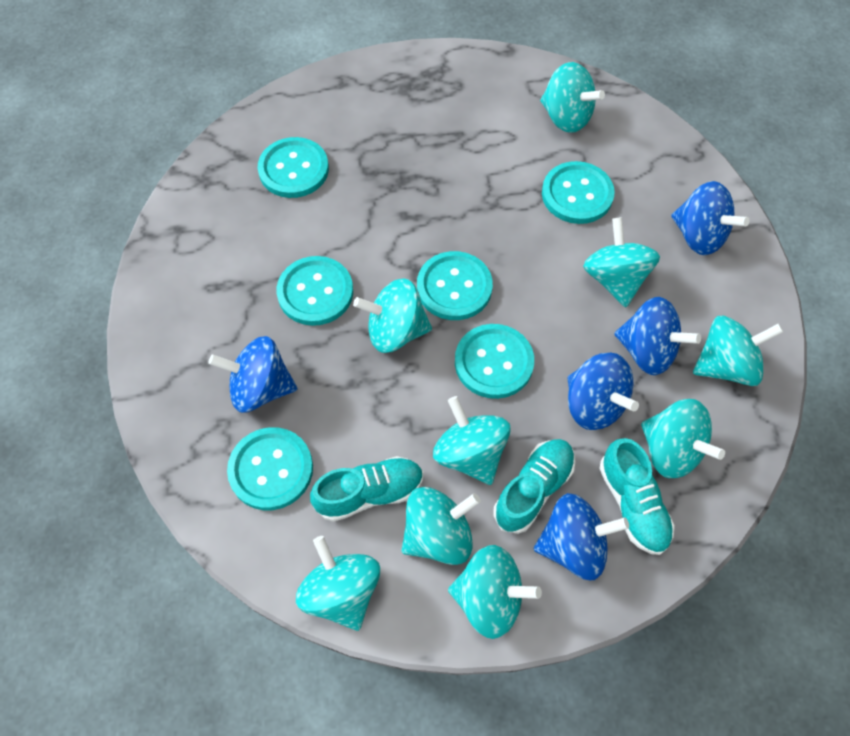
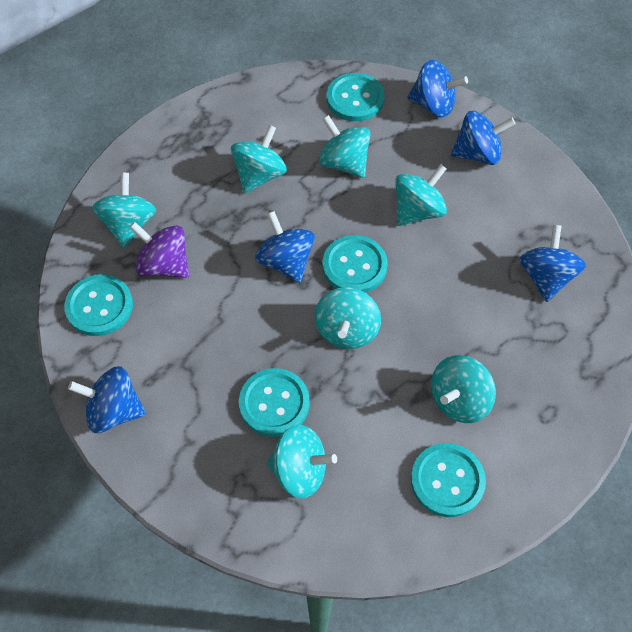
purple spinning top: 0 -> 1
turquoise button: 6 -> 5
turquoise shoe: 3 -> 0
turquoise spinning top: 9 -> 7

